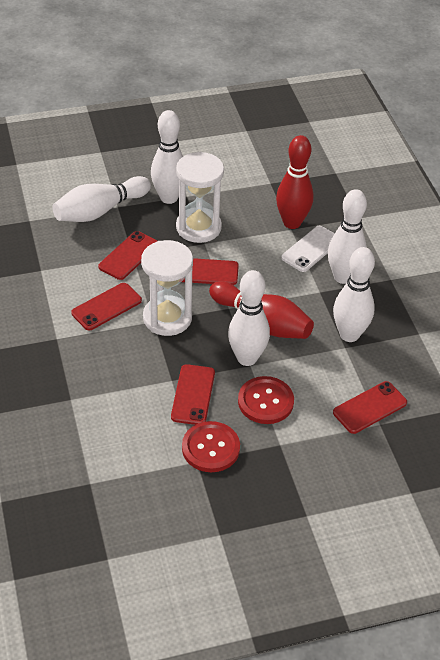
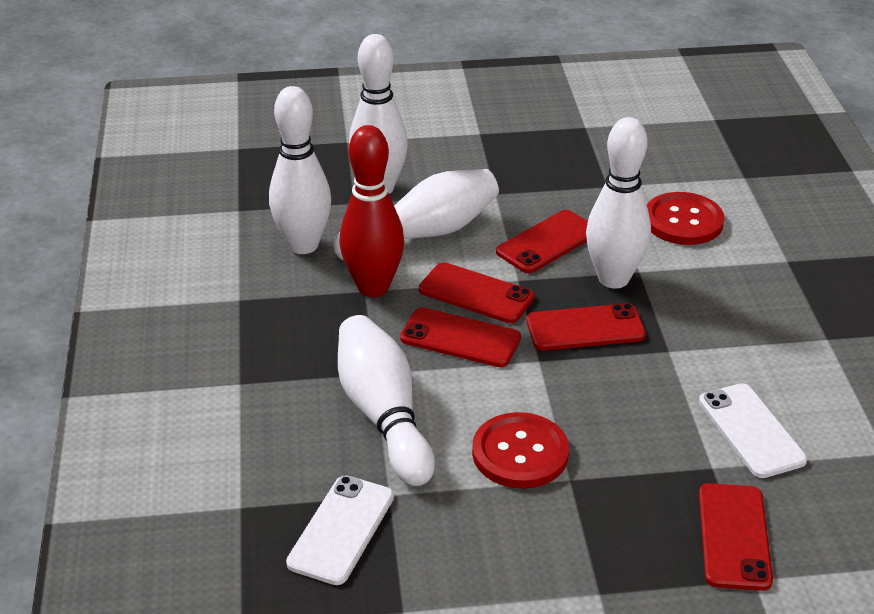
red bowling pin: 2 -> 1
white hourglass: 2 -> 0
white phone: 1 -> 2

